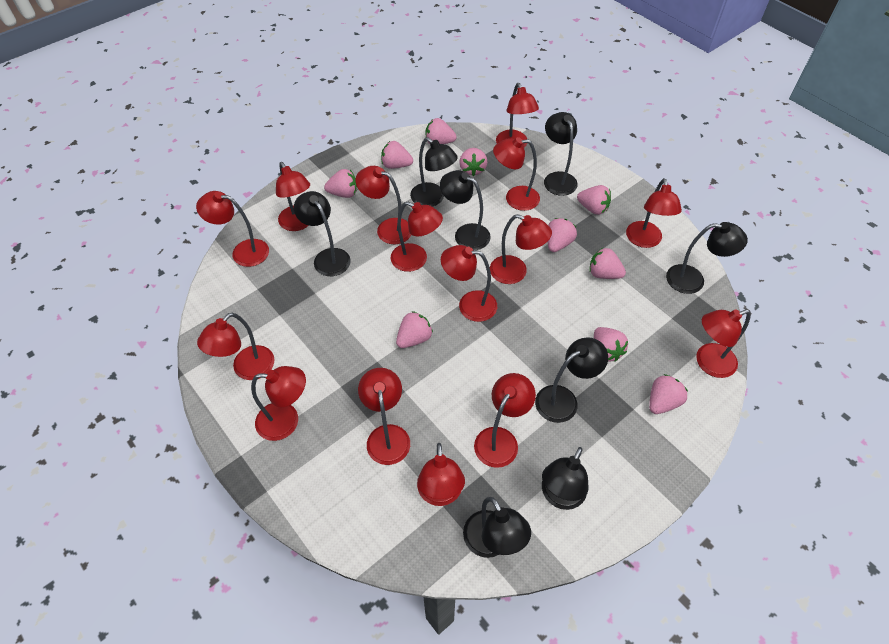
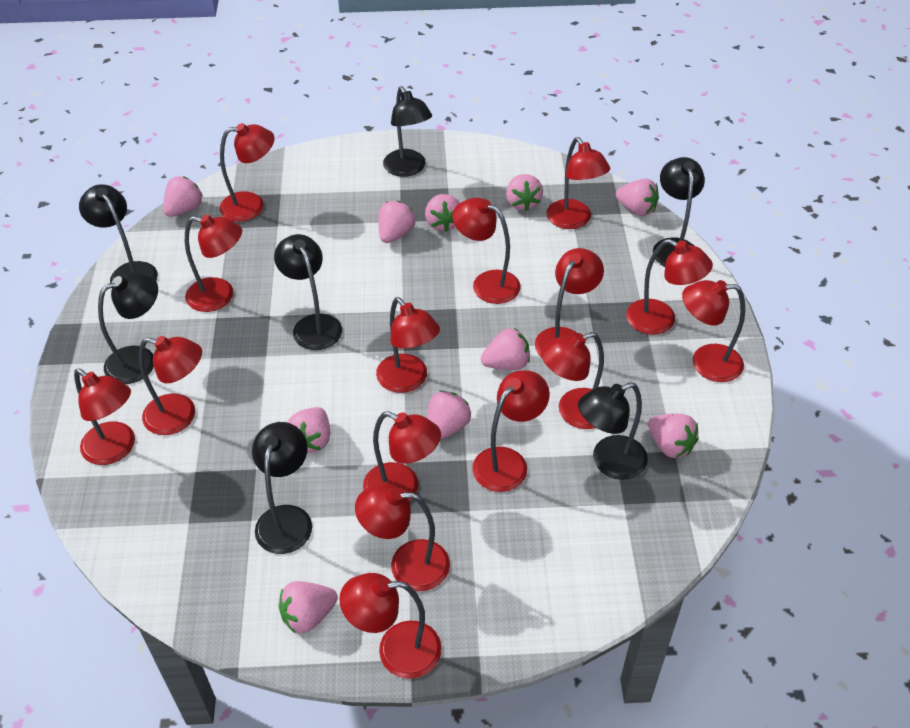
black lamp: 8 -> 7

